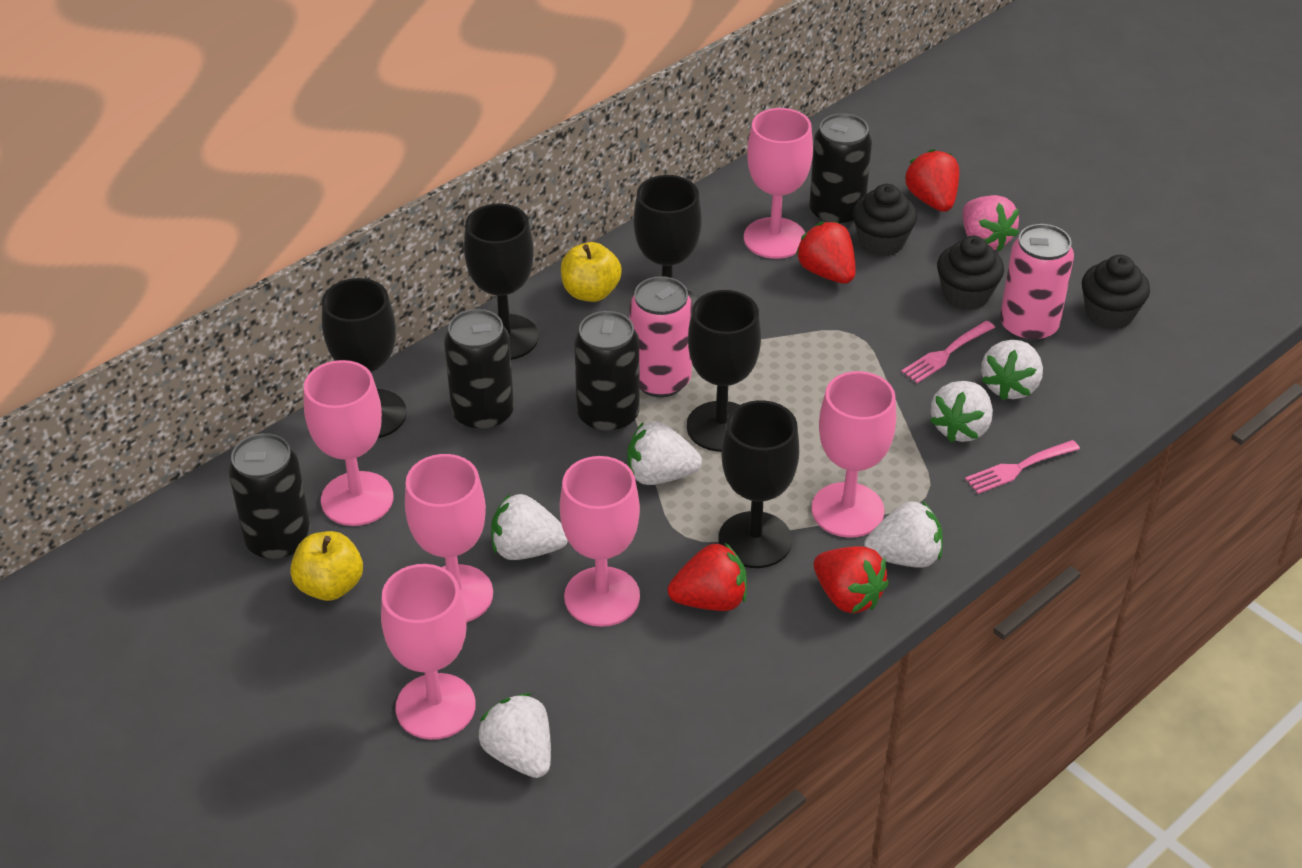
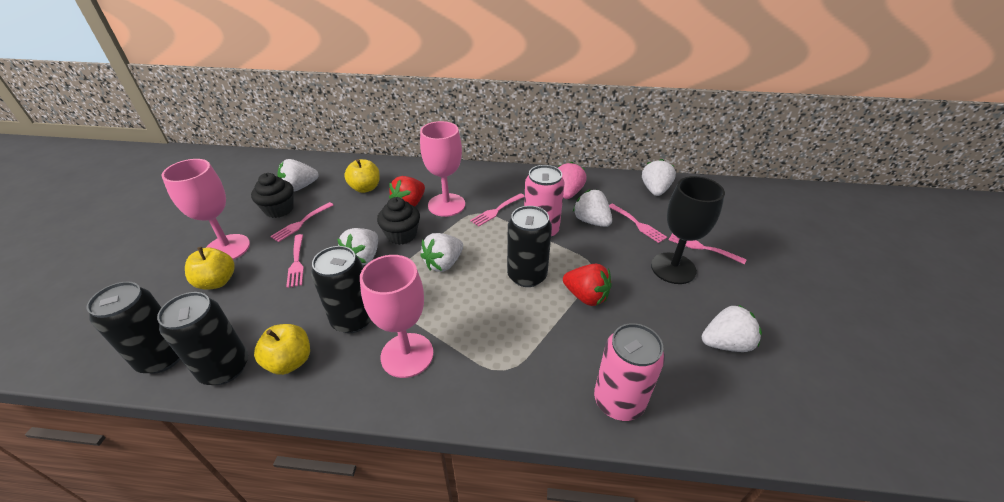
black cupcake: 3 -> 2
black goblet: 5 -> 1
pink fork: 2 -> 5
pink goblet: 6 -> 3
red strawberry: 4 -> 2
yellow apple: 2 -> 3

